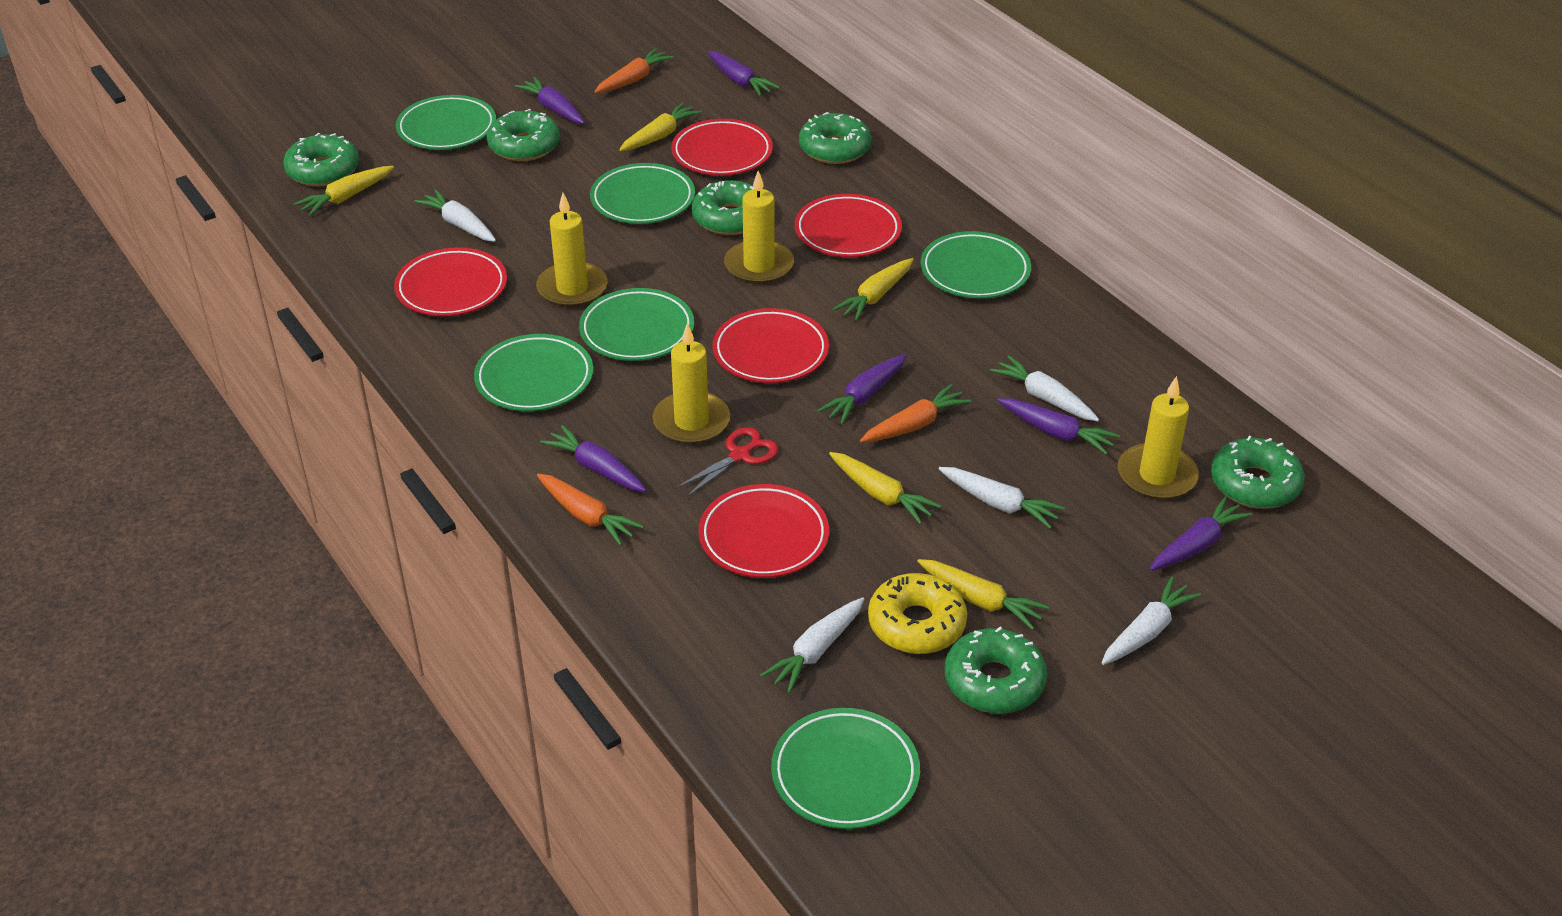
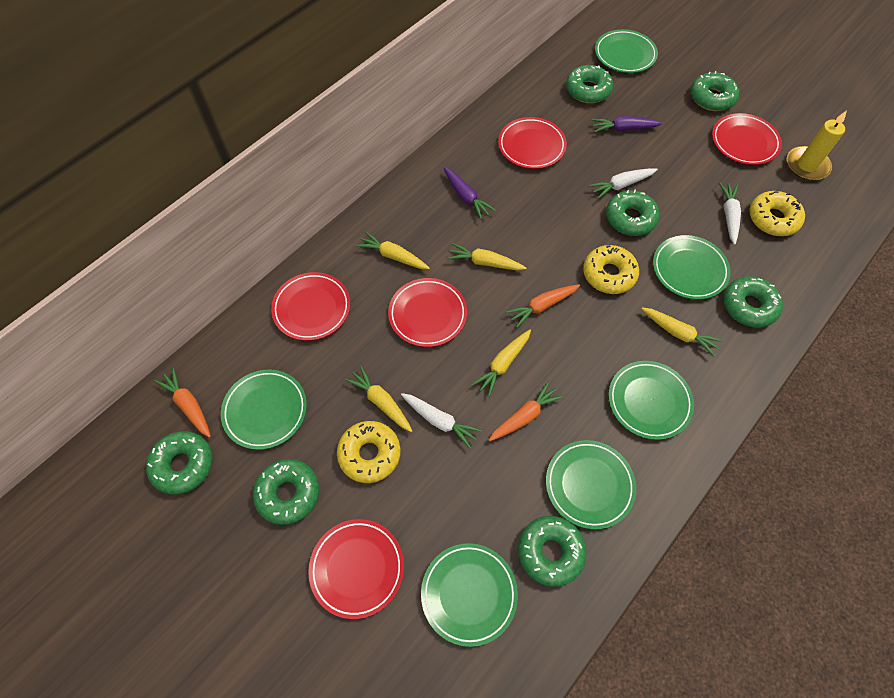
green donut: 6 -> 7
purple carrot: 6 -> 2
red scissors: 1 -> 0
white carrot: 5 -> 3
yellow candle: 4 -> 1
yellow donut: 1 -> 3

